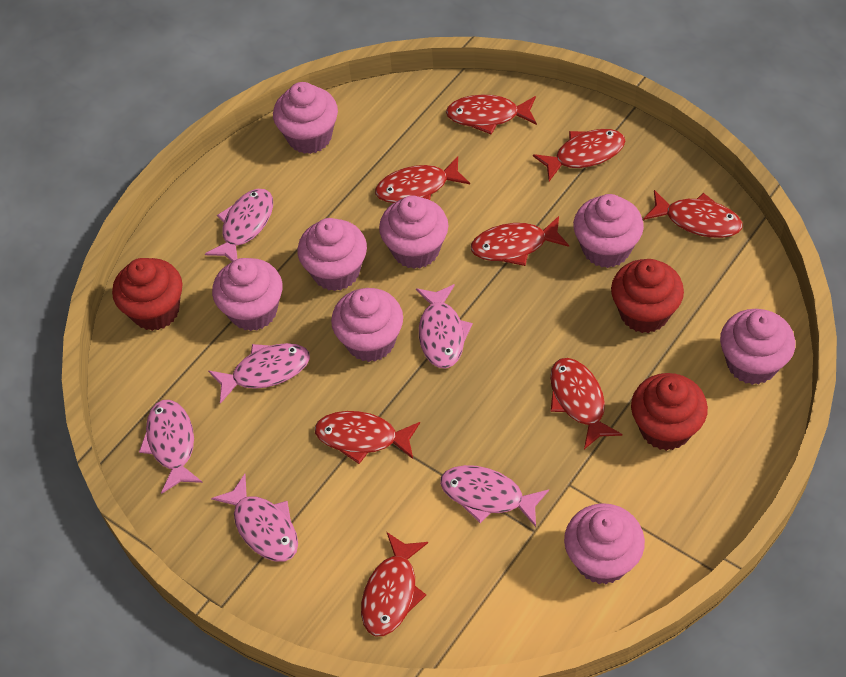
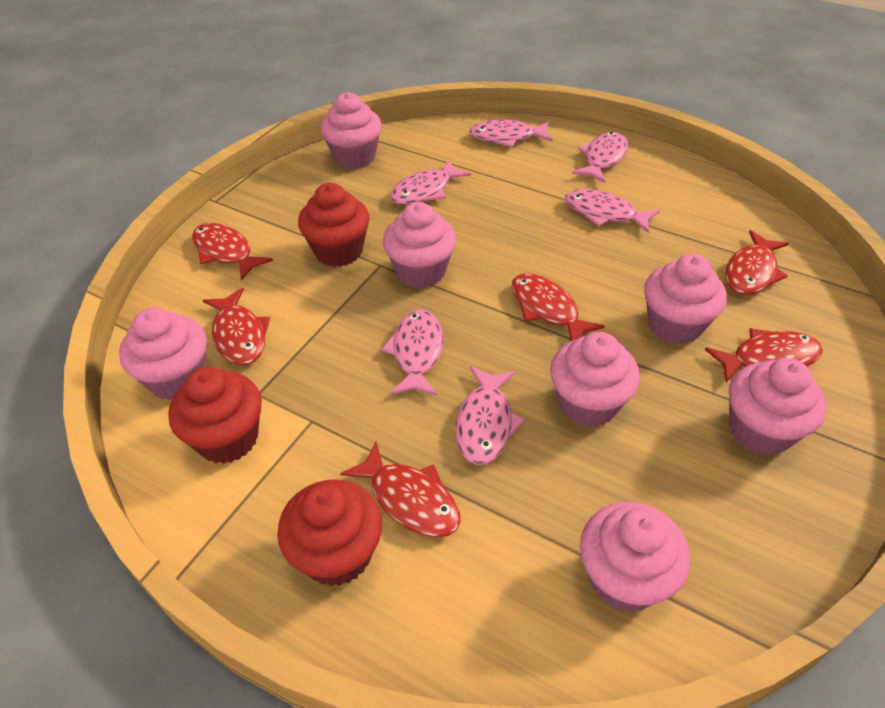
pink cupcake: 8 -> 7
red fish: 8 -> 6

